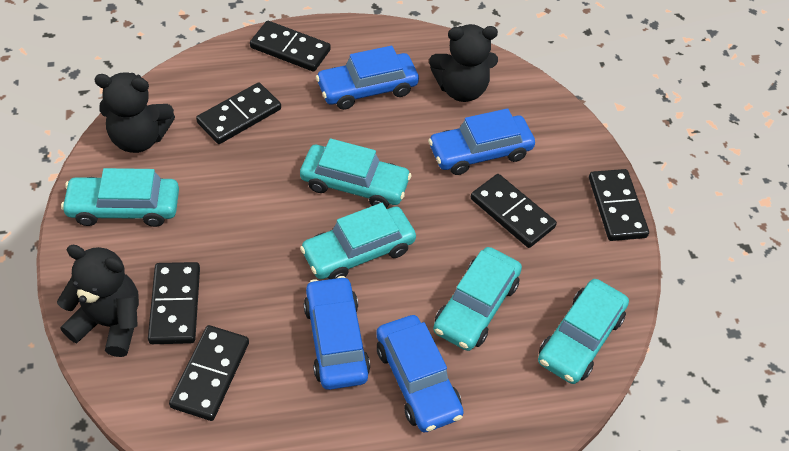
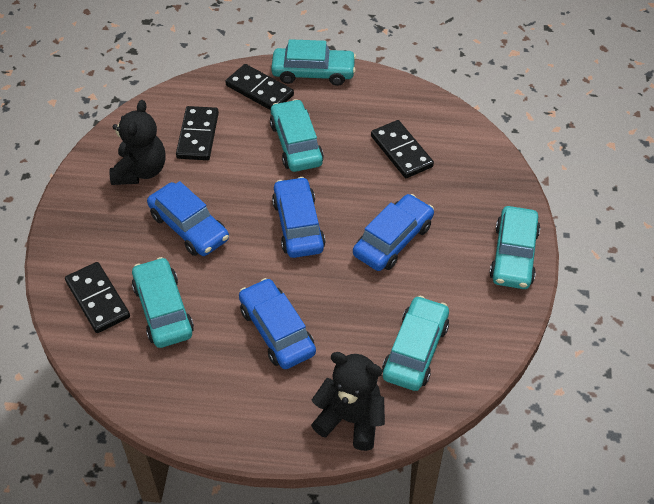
black domino: 6 -> 4
black teddy bear: 3 -> 2

